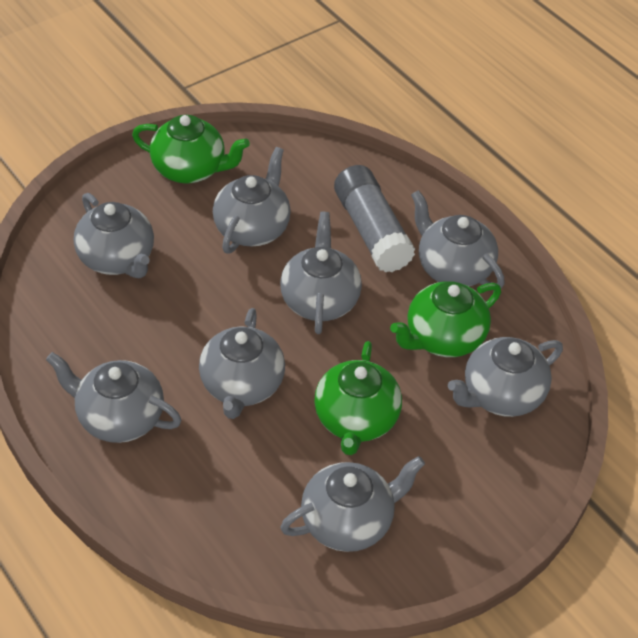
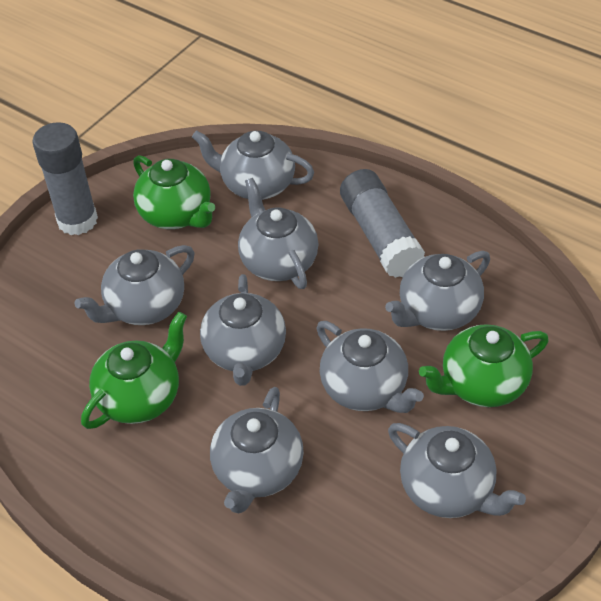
grey glue stick: 1 -> 2

